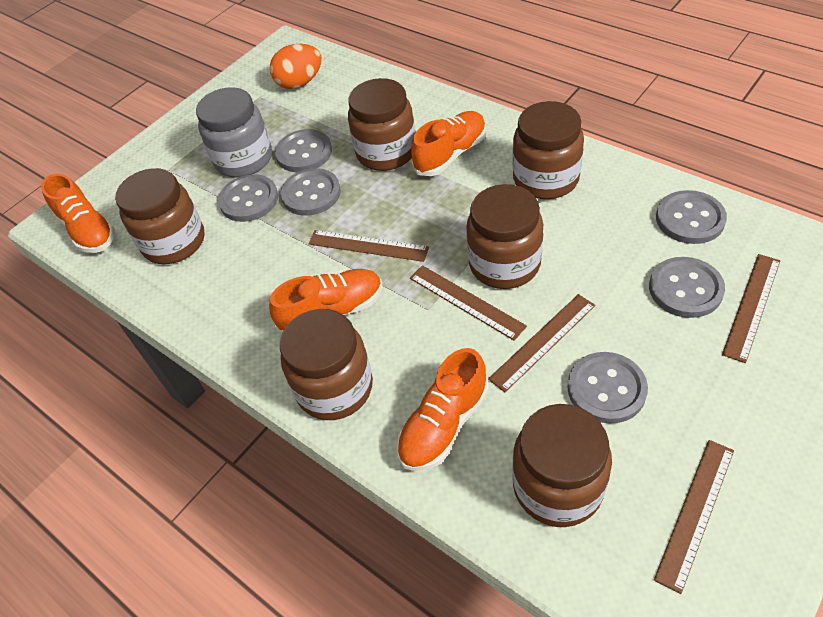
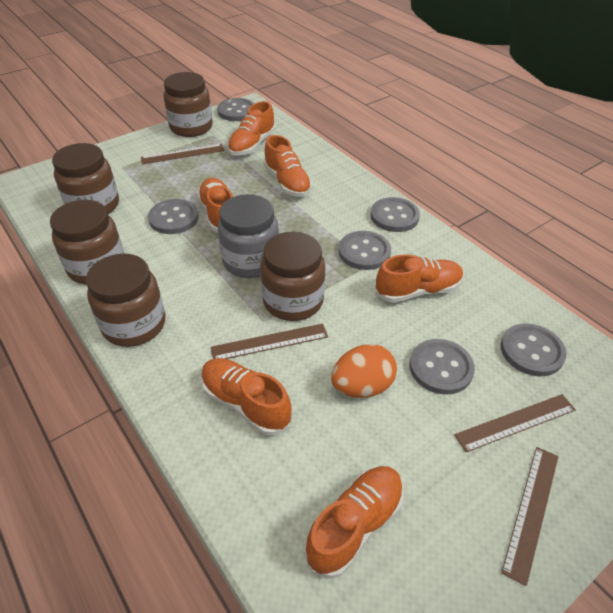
brown jar: 6 -> 5
brown ruler: 5 -> 4
orange shoe: 4 -> 6

